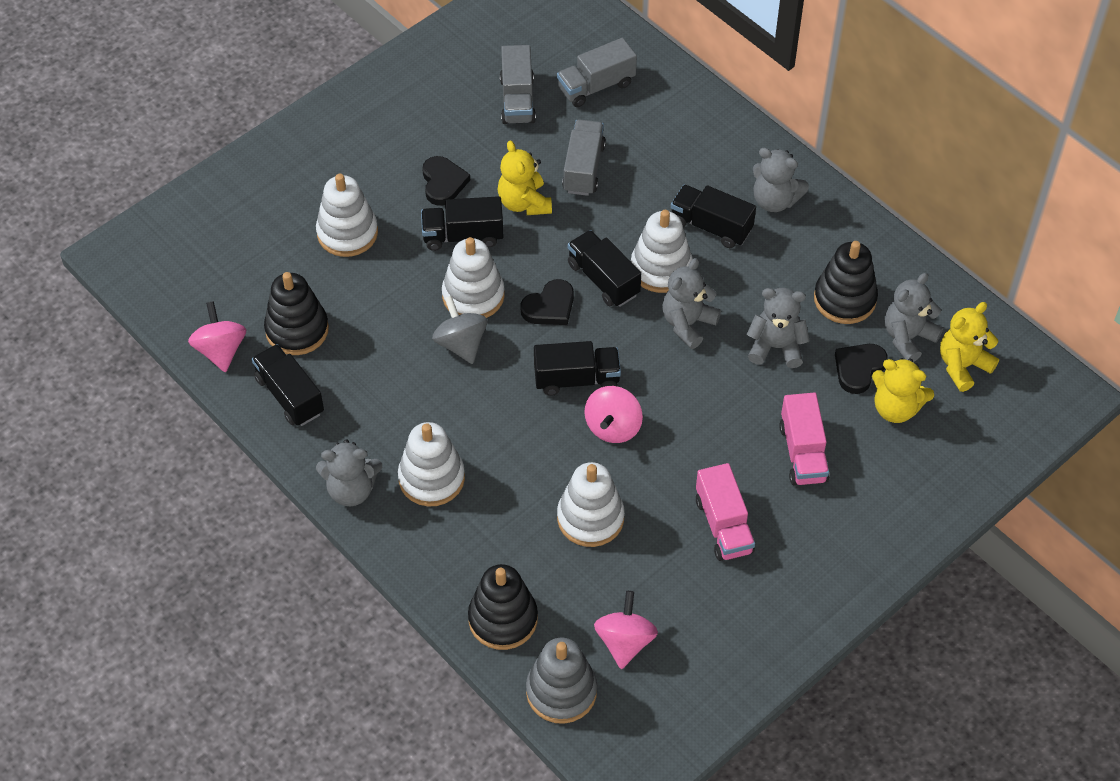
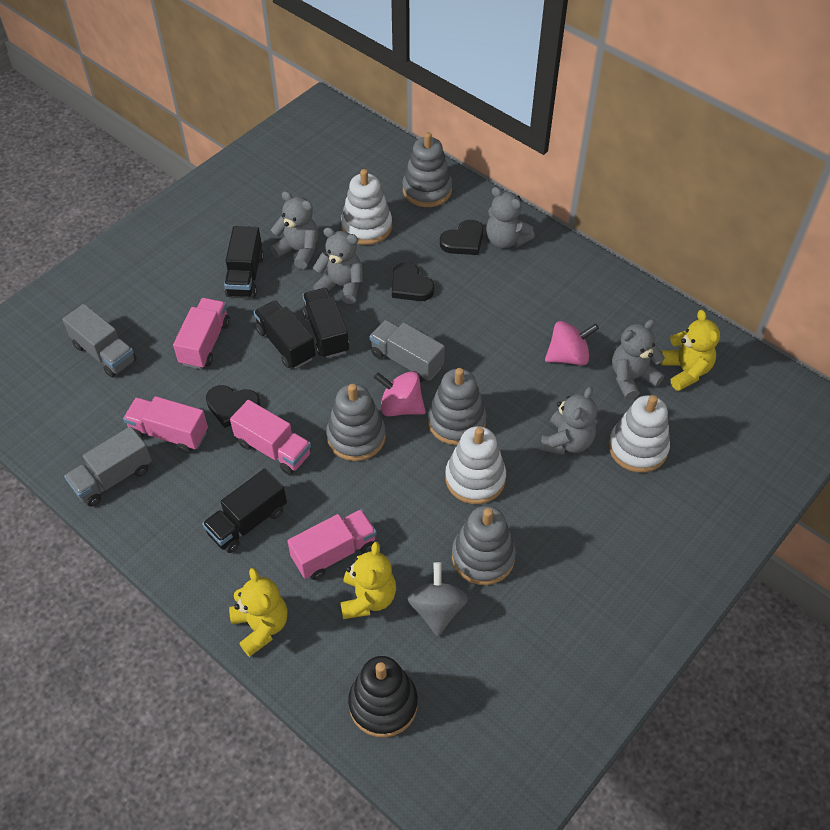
black stacking toy: 3 -> 1
black truck: 5 -> 4
grey stacking toy: 1 -> 4
pink spinning top: 3 -> 2
pink truck: 2 -> 4
white stacking toy: 5 -> 3

